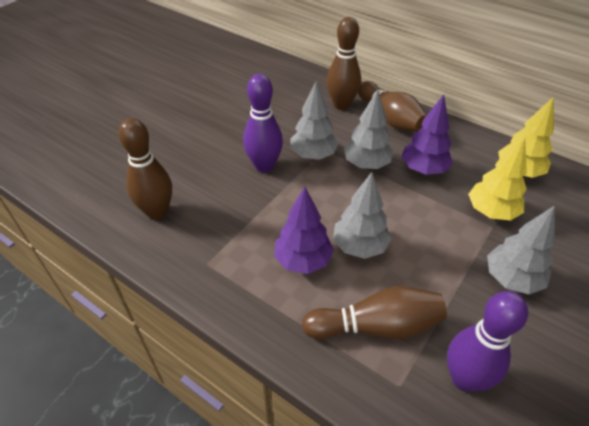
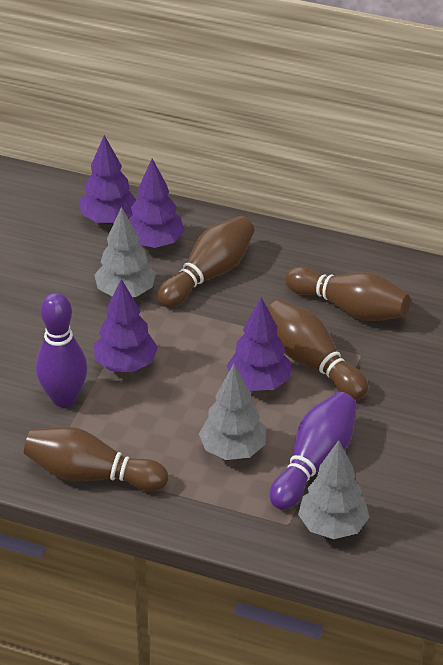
grey tree: 4 -> 3
purple tree: 2 -> 4
yellow tree: 2 -> 0

